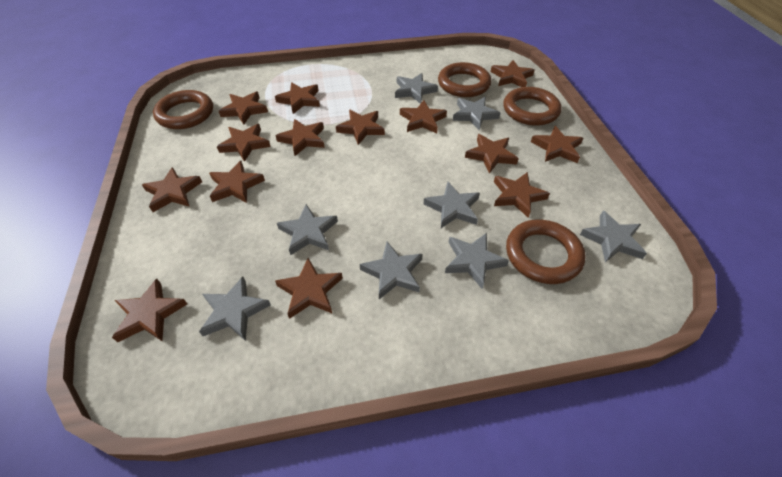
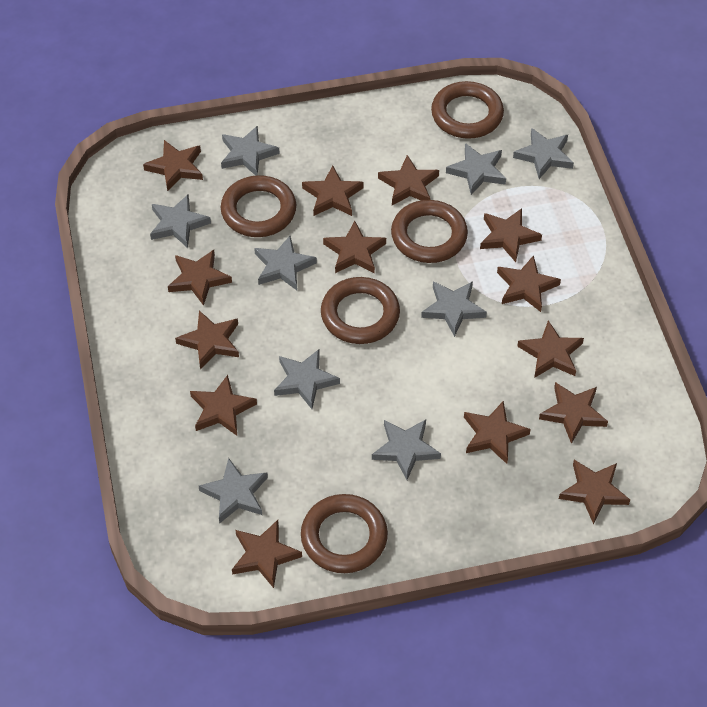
brown ring: 4 -> 5
grey star: 8 -> 9

